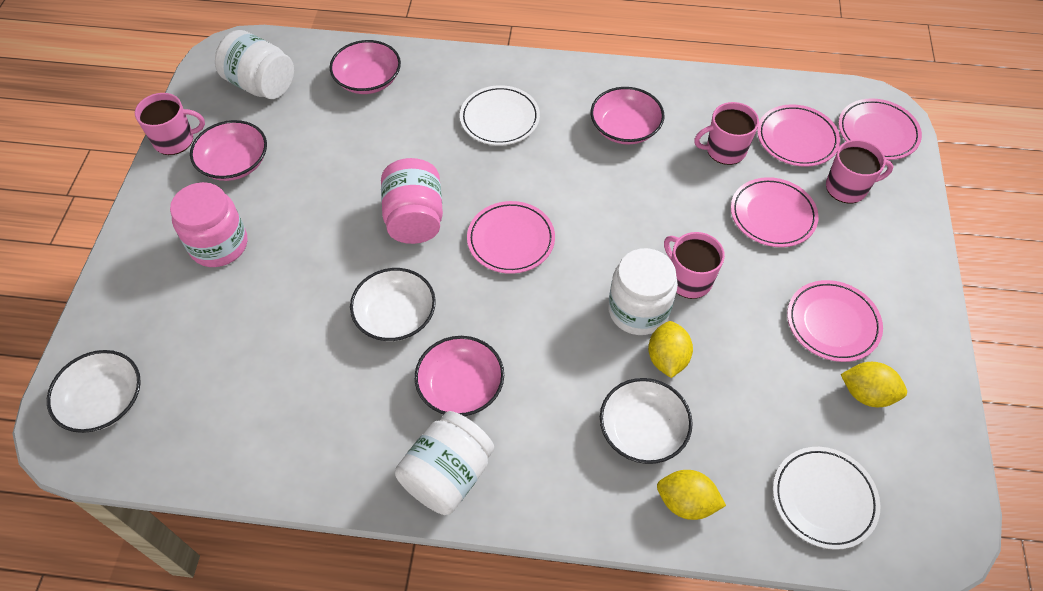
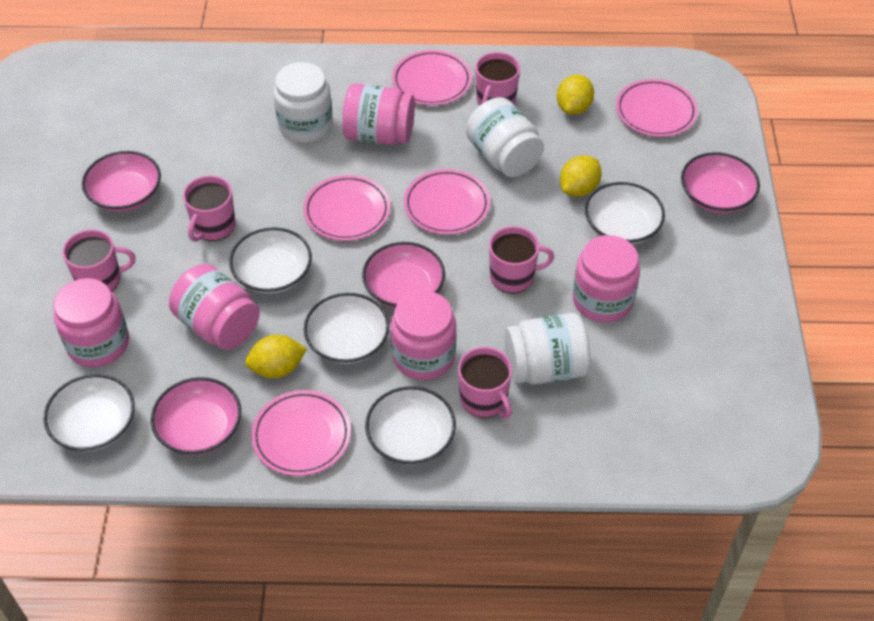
pink jar: 2 -> 5
pink mug: 4 -> 5
white bowl: 3 -> 5
white plate: 2 -> 0

